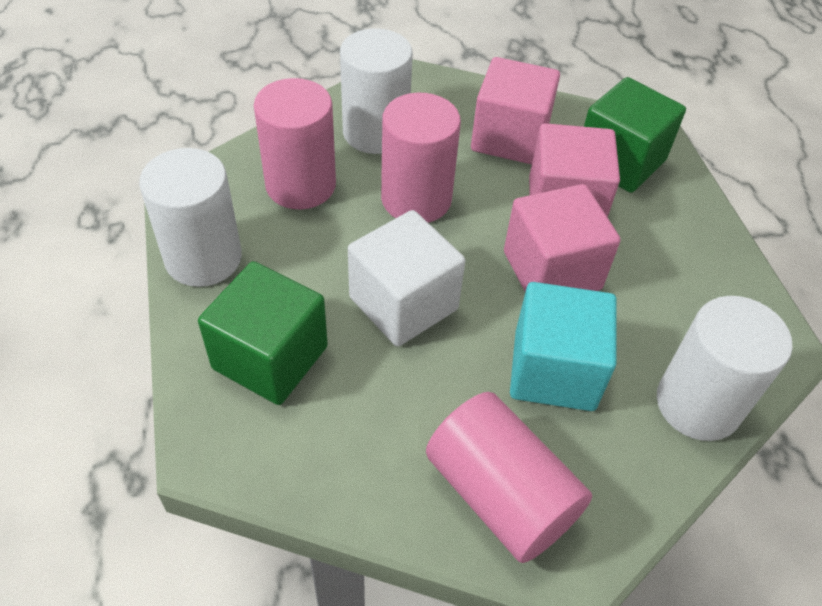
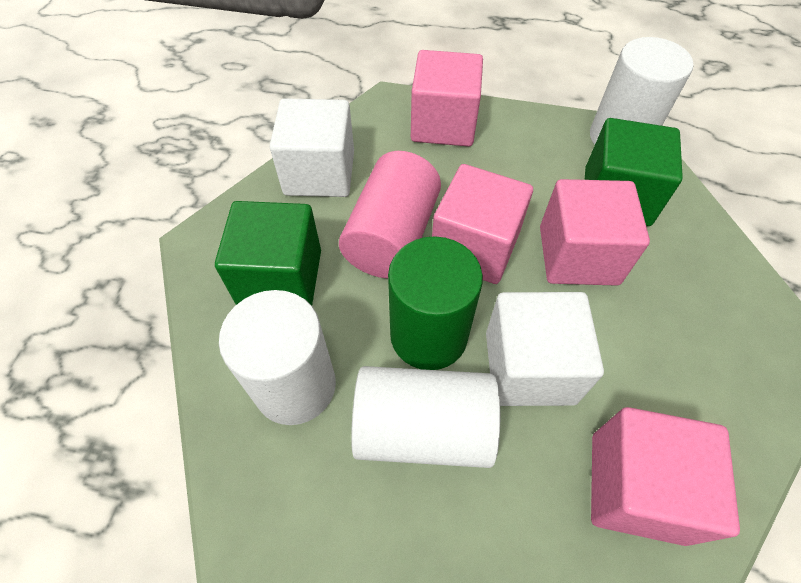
green cylinder: 0 -> 1
pink cube: 3 -> 4
pink cylinder: 3 -> 1
turquoise cube: 1 -> 0
white cube: 1 -> 2

